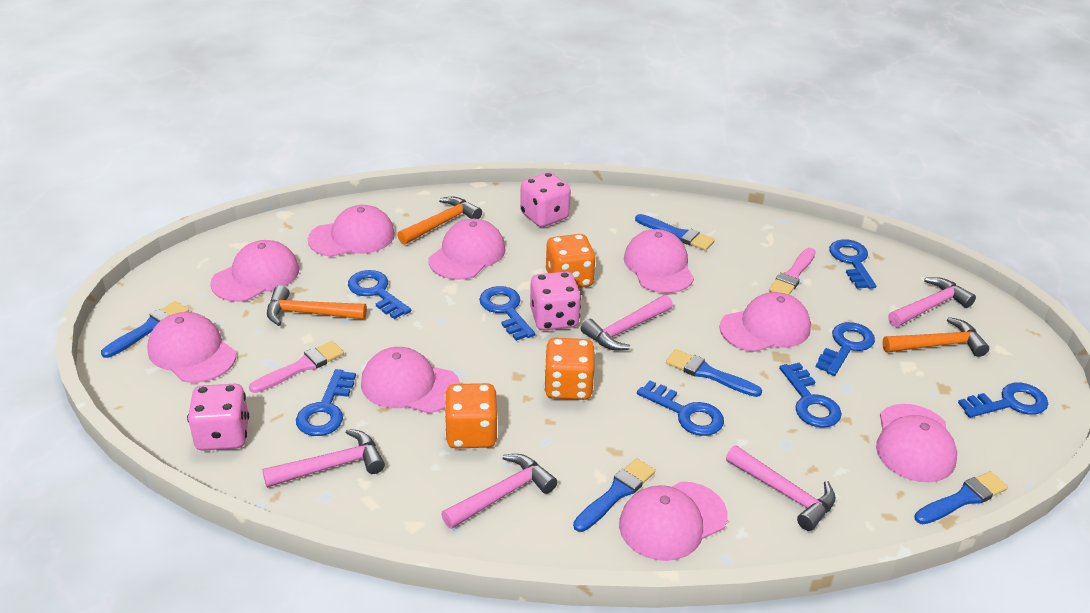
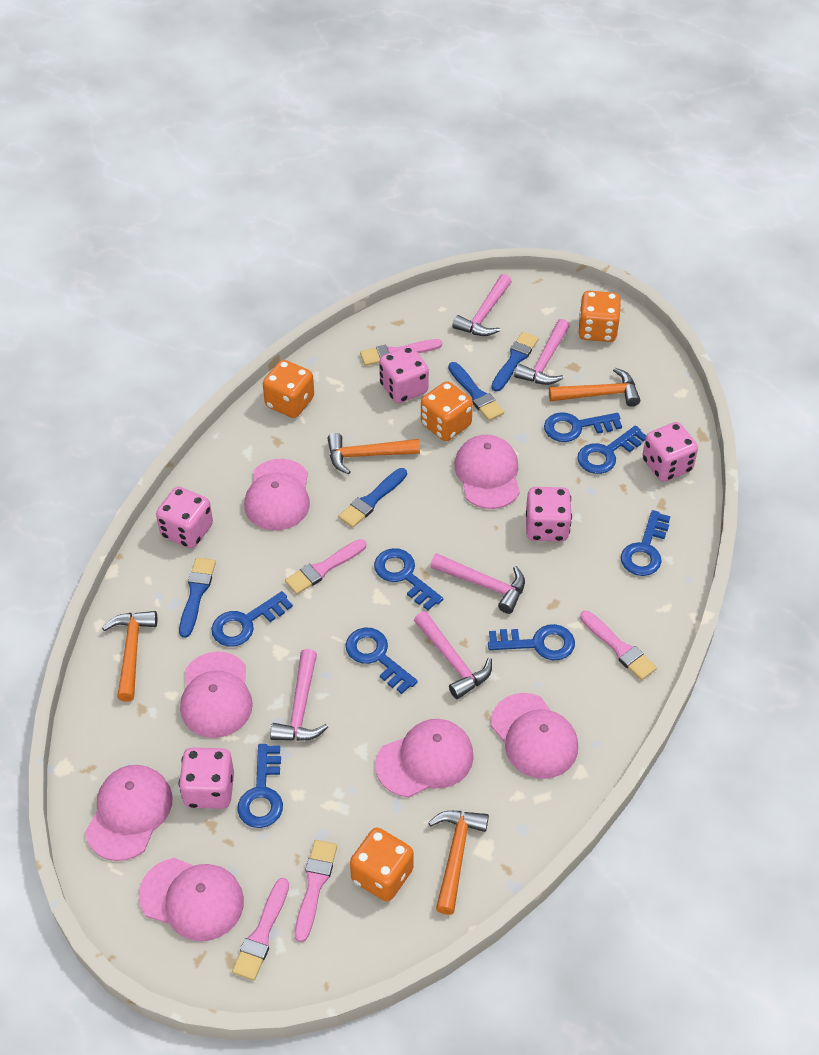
blue brush: 5 -> 4
orange dice: 3 -> 4
orange hammer: 3 -> 4
pink brush: 2 -> 5
pink cap: 9 -> 7
pink dice: 3 -> 5

